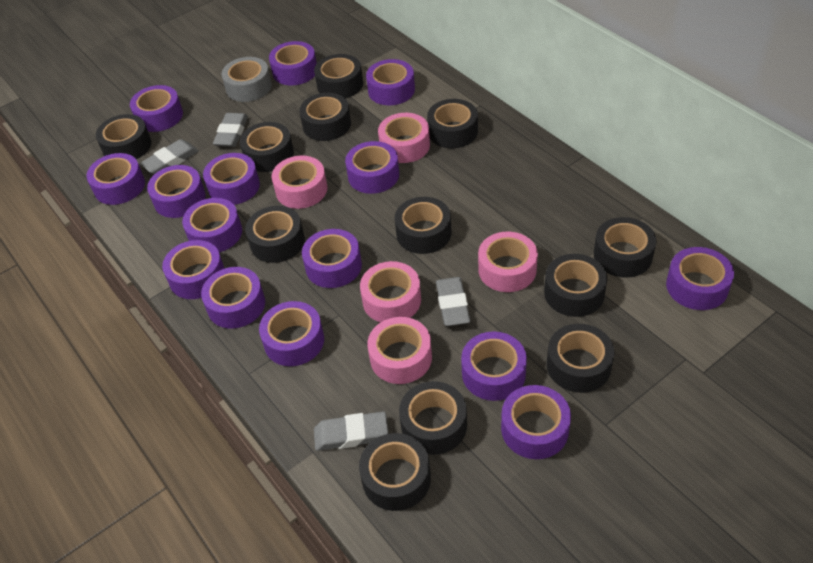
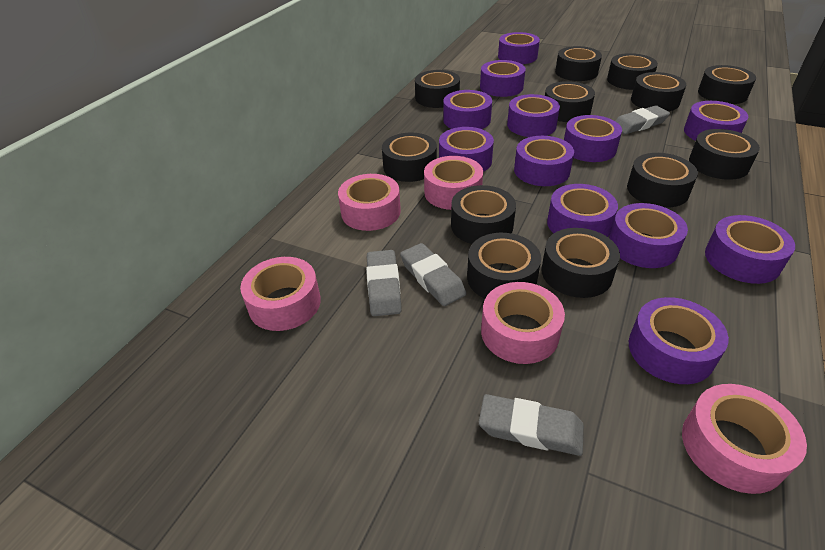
grey tape: 1 -> 0
purple tape: 15 -> 12

